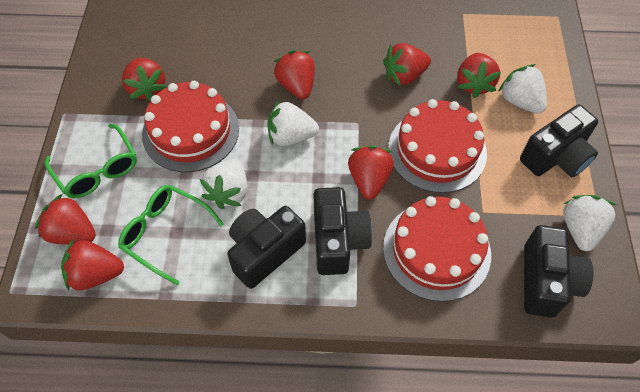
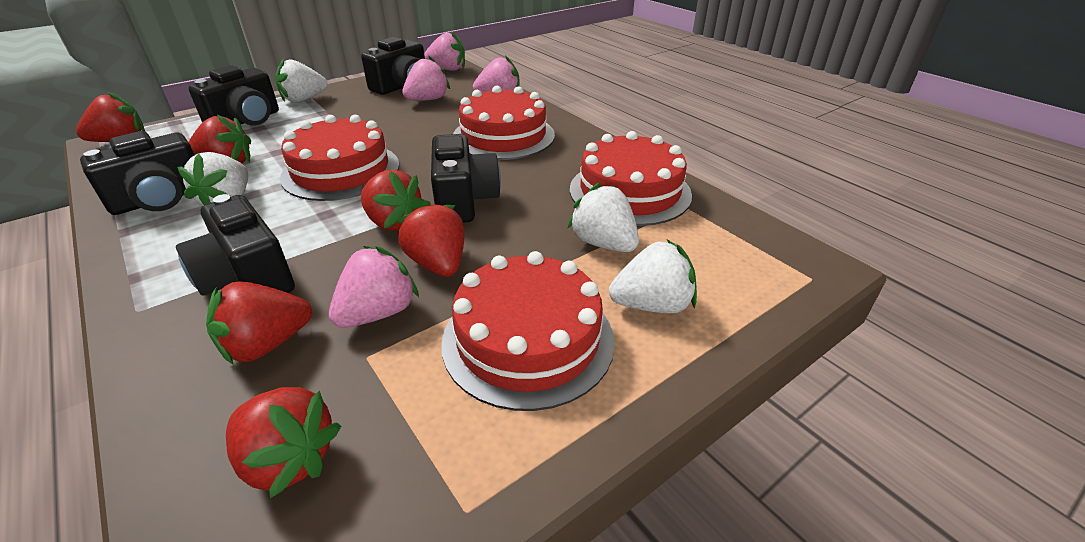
black camera: 4 -> 5
green glasses: 2 -> 0
pink strawberry: 0 -> 4
red cake: 3 -> 4
red strawberry: 7 -> 6

